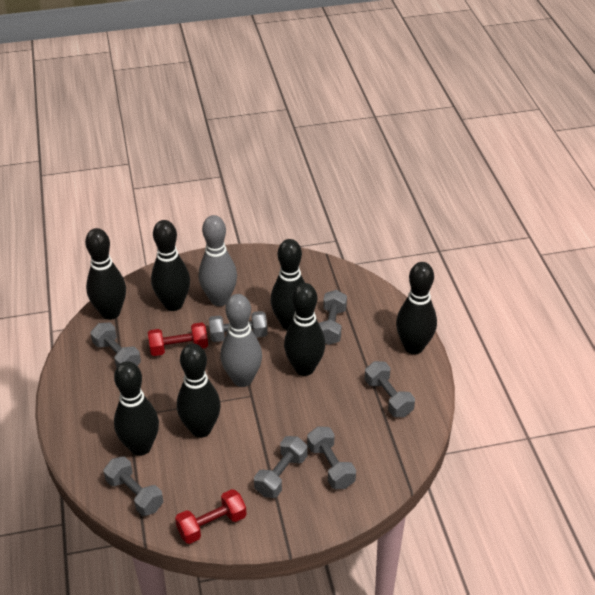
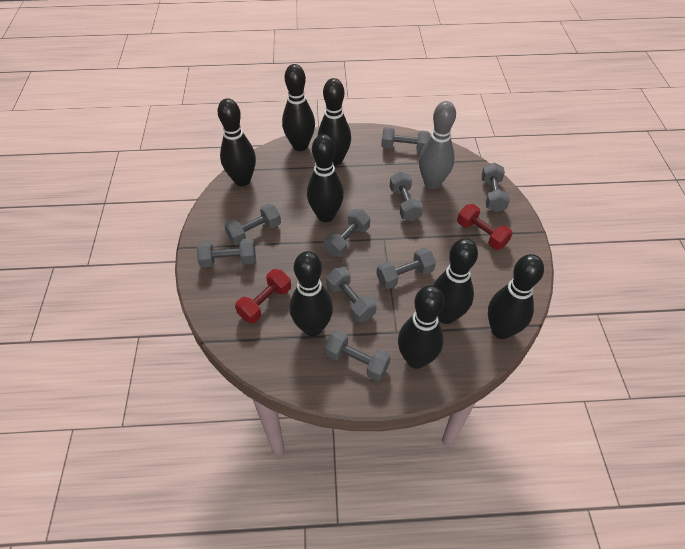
black bowling pin: 7 -> 8
grey bowling pin: 2 -> 1
grey dumbbell: 7 -> 9

